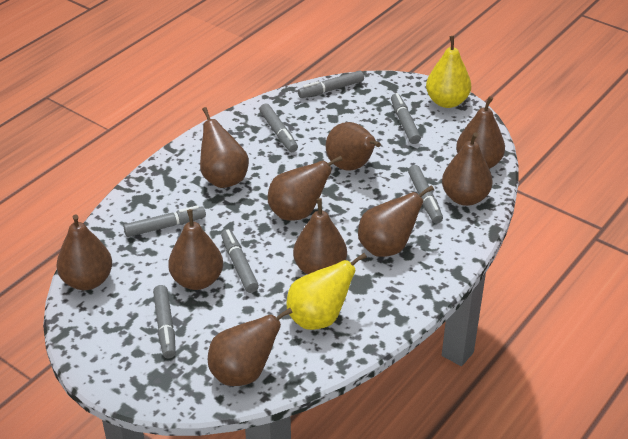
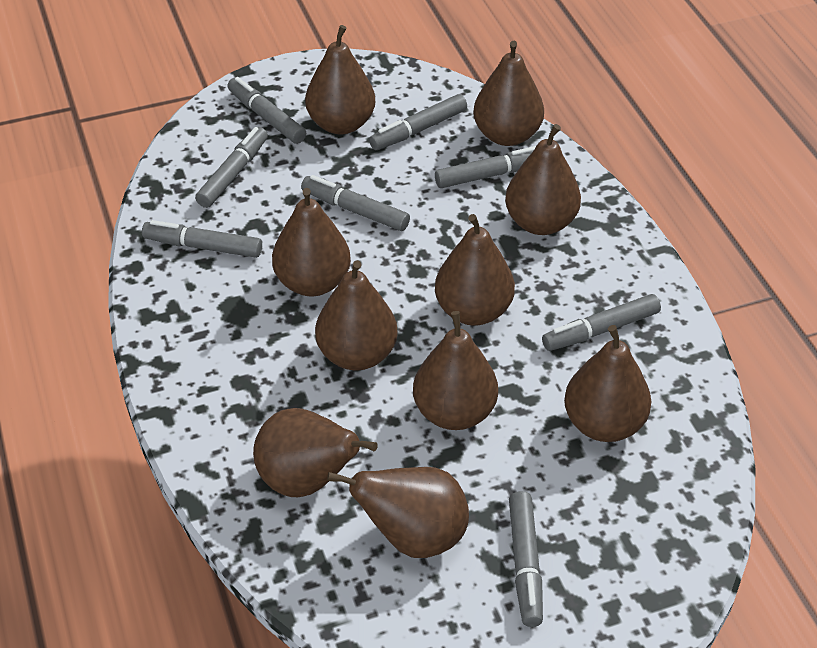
grey marker: 7 -> 8
yellow pear: 2 -> 0

